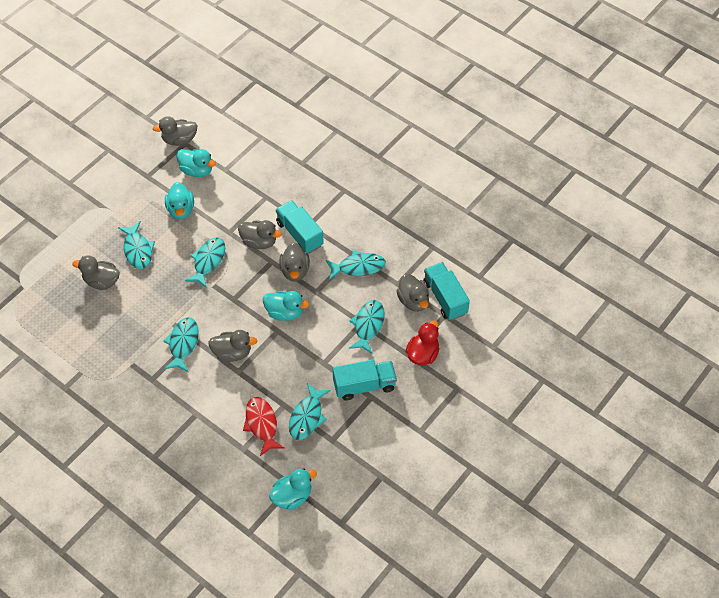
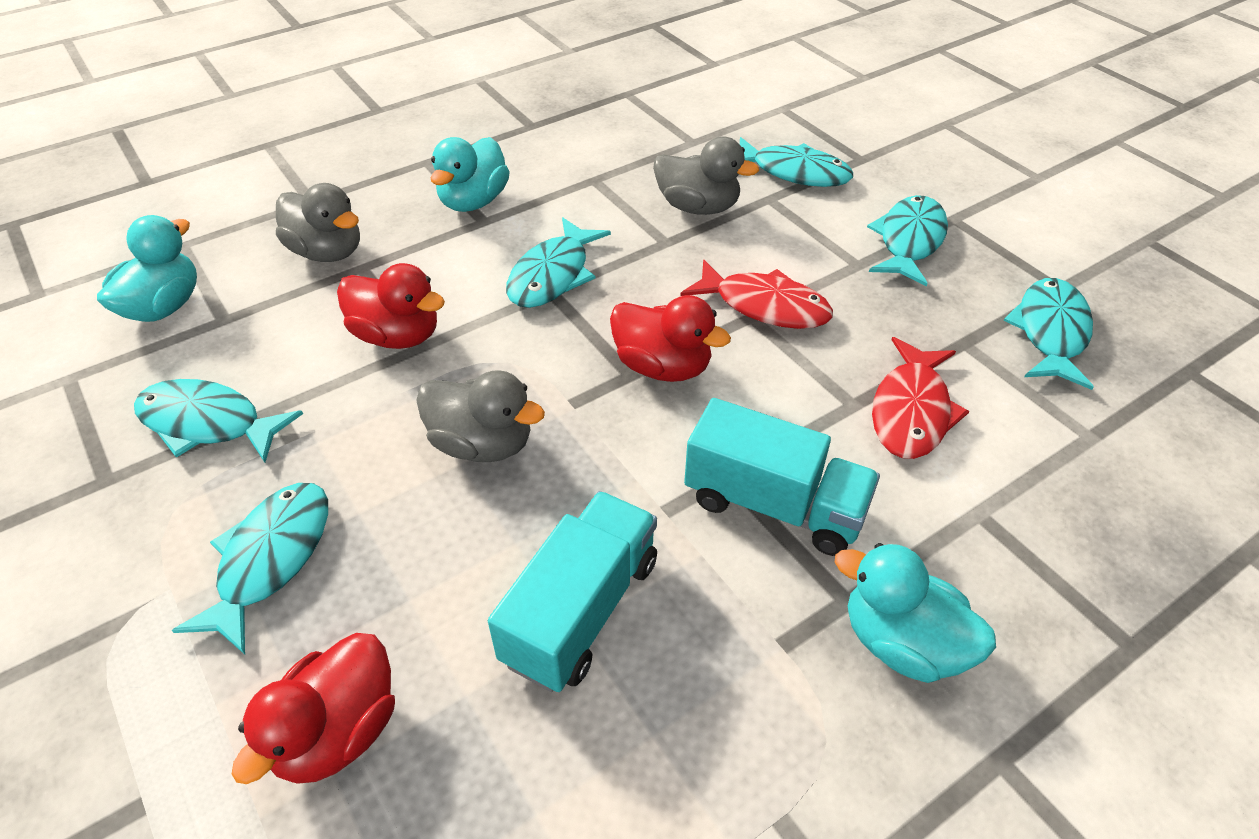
grey duck: 6 -> 3
red duck: 1 -> 3
red fish: 1 -> 2
turquoise duck: 4 -> 3
turquoise truck: 3 -> 2

